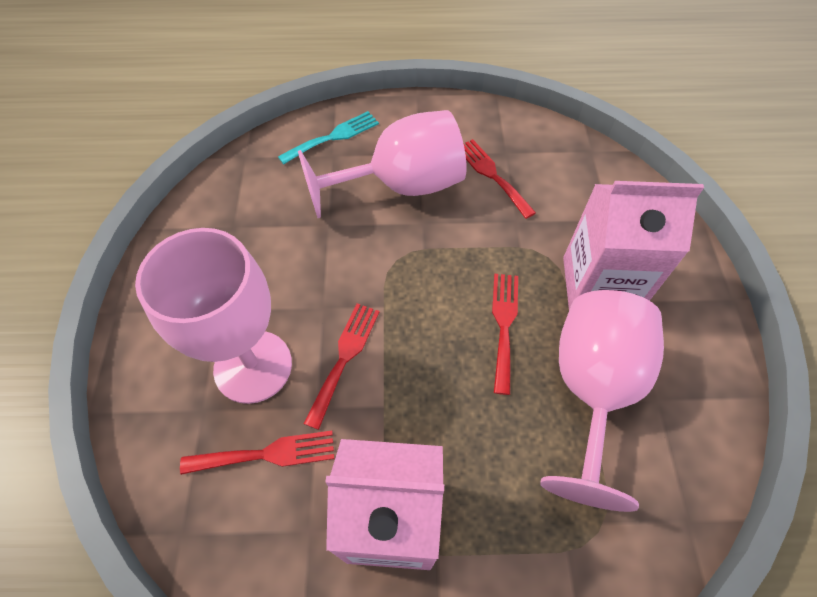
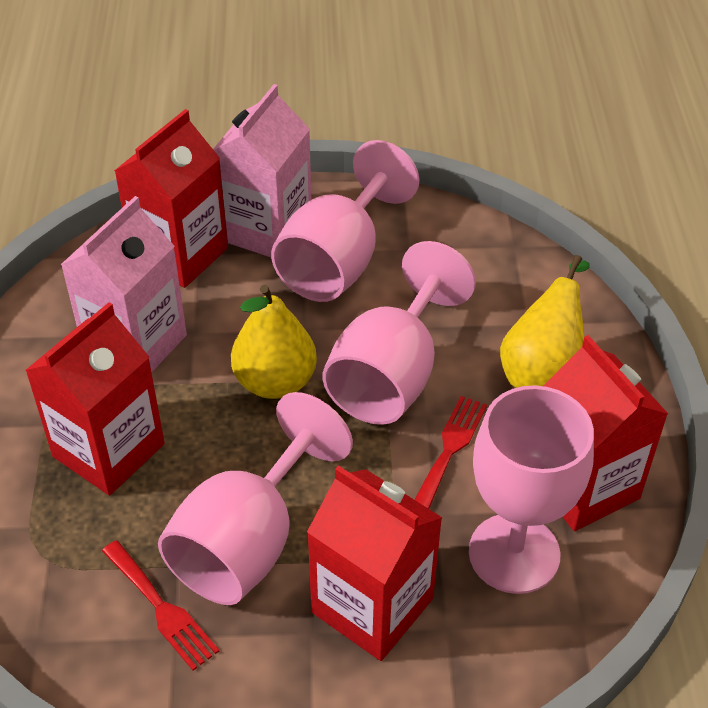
pink goblet: 3 -> 4
red carton: 0 -> 4
red fork: 4 -> 2
turquoise fork: 1 -> 0
yellow pear: 0 -> 2

